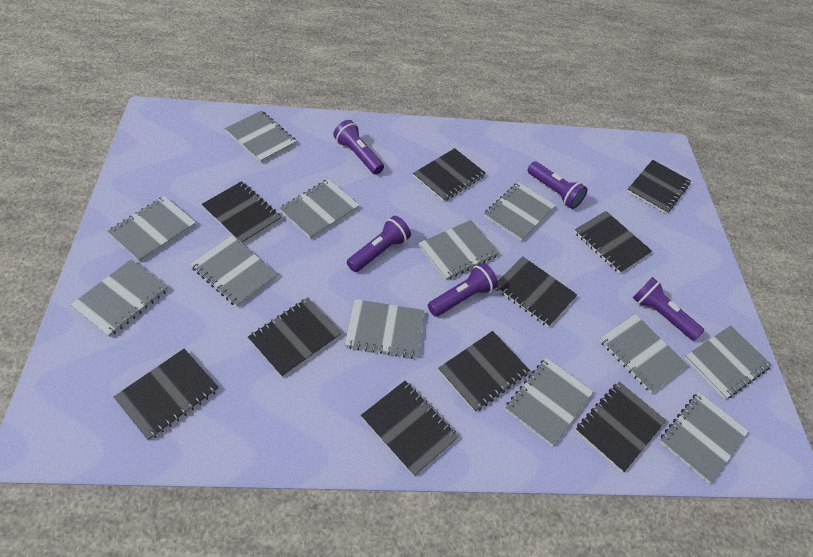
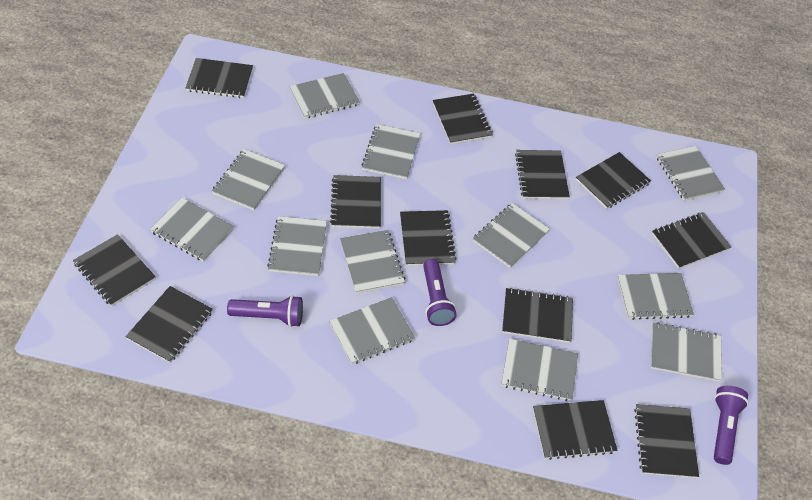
black notebook: 10 -> 12
purple flashlight: 5 -> 3

